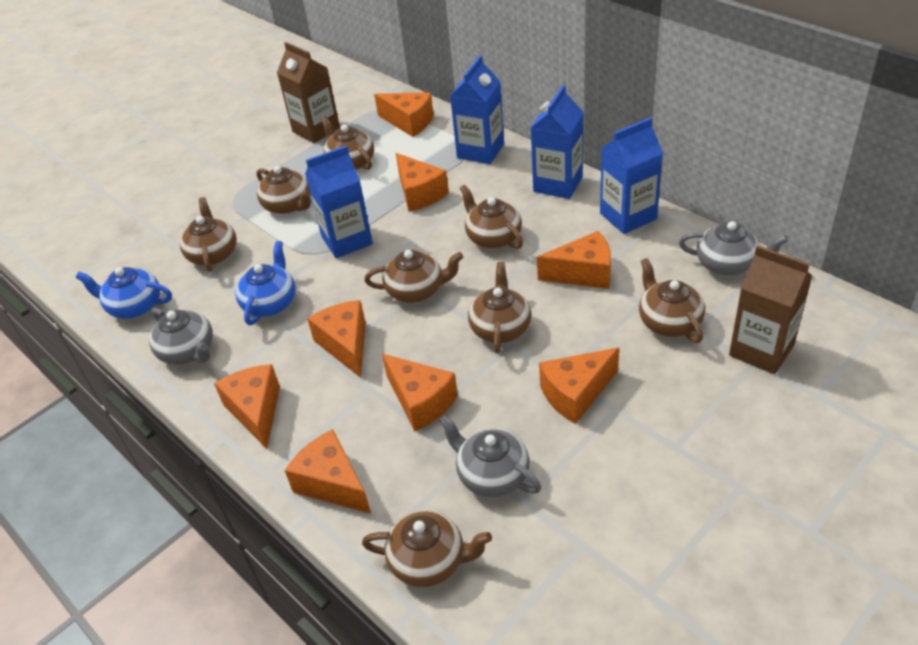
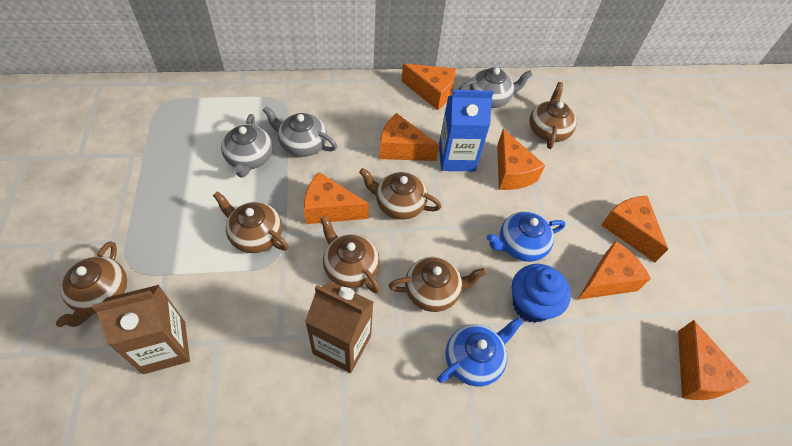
blue carton: 4 -> 1
blue cupcake: 0 -> 1
brown teapot: 8 -> 6
orange cheese: 8 -> 7

